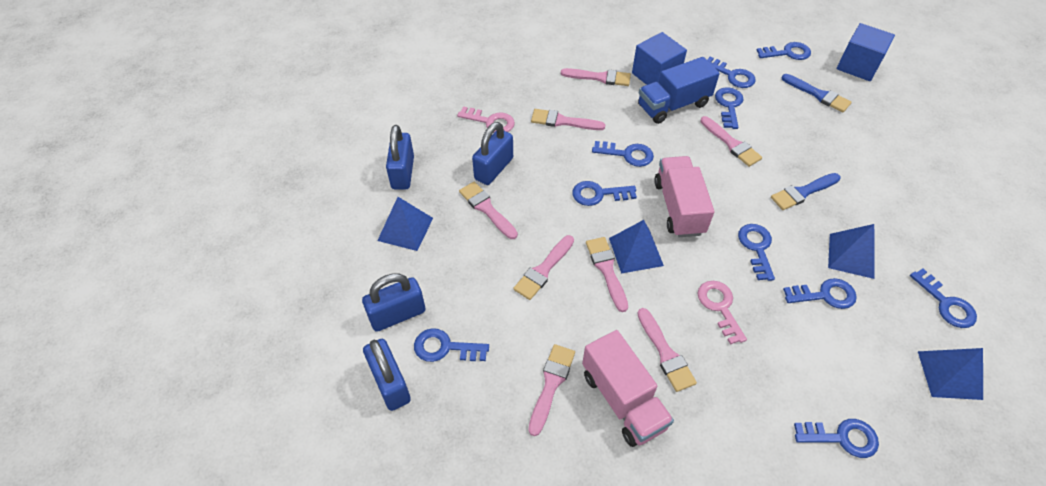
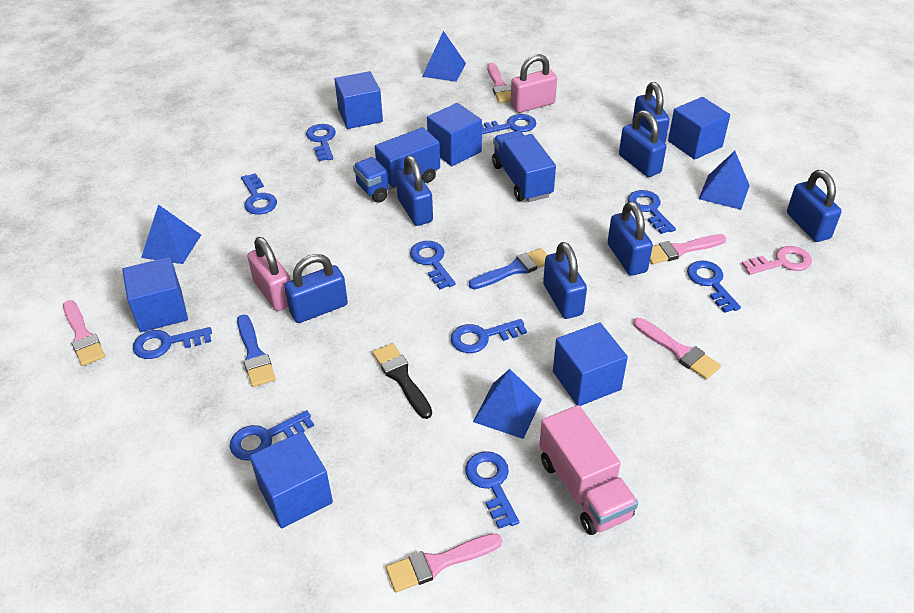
black brush: 0 -> 1
blue cube: 2 -> 6
blue padlock: 4 -> 7
blue truck: 1 -> 2
pink brush: 8 -> 5
pink key: 2 -> 1
pink padlock: 0 -> 2
pink truck: 2 -> 1

